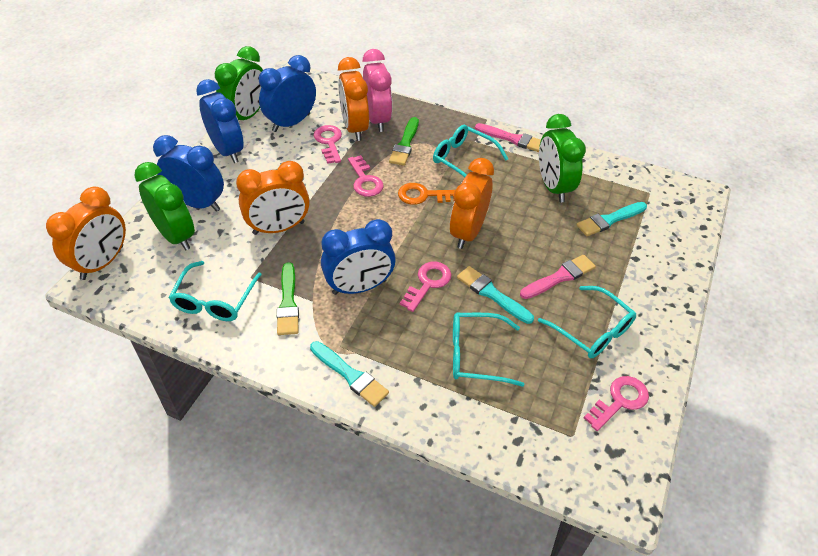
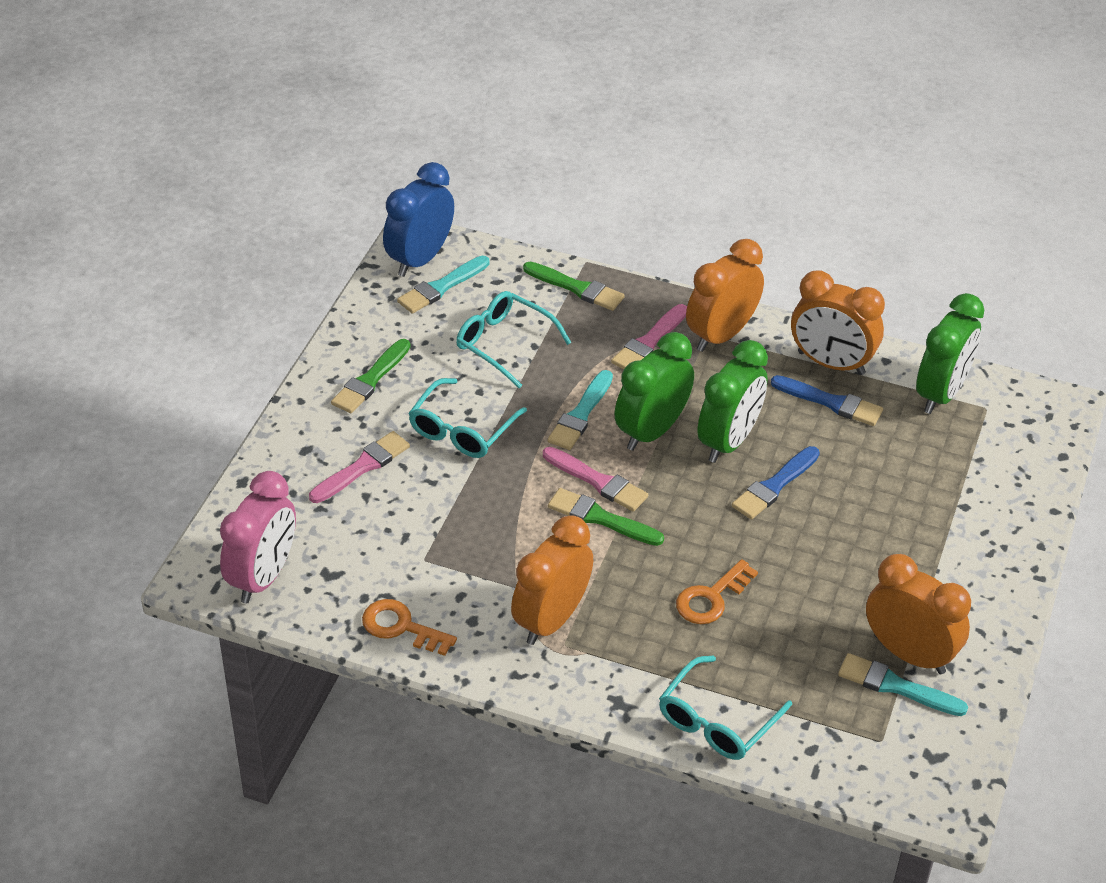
blue brush: 0 -> 2
blue clock: 4 -> 1
green brush: 2 -> 3
orange key: 1 -> 2
pink brush: 2 -> 3
pink key: 4 -> 0
turquoise glasses: 4 -> 3

